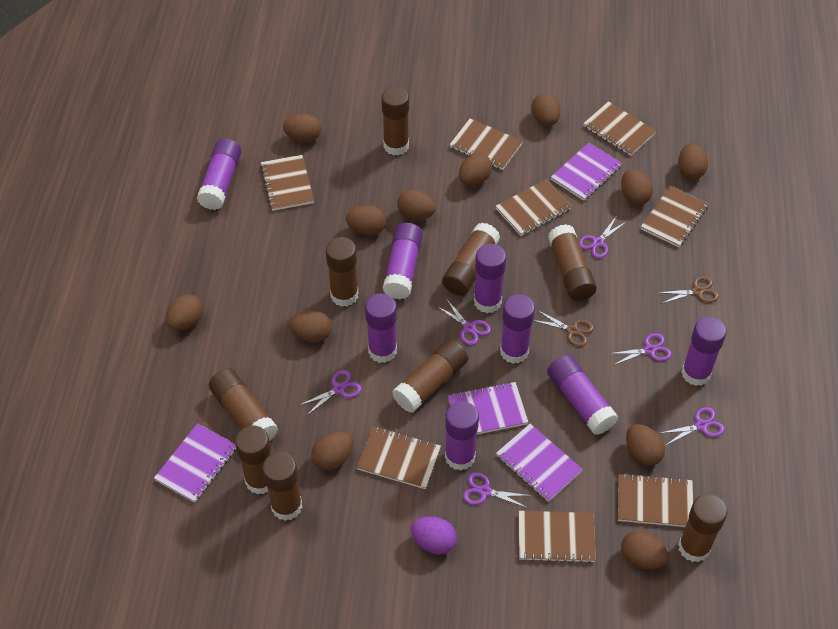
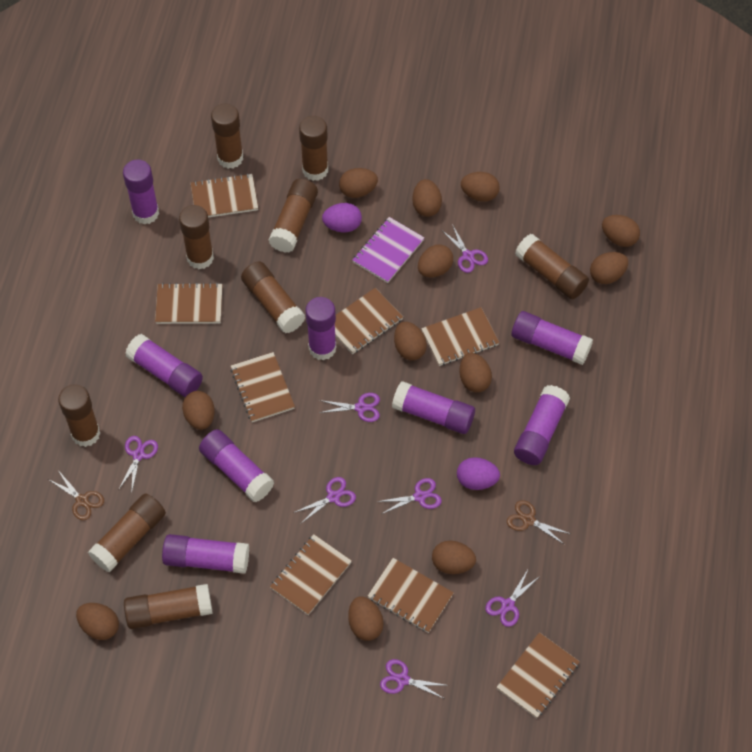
purple egg: 1 -> 2
purple notebook: 4 -> 1
purple scissors: 6 -> 7

